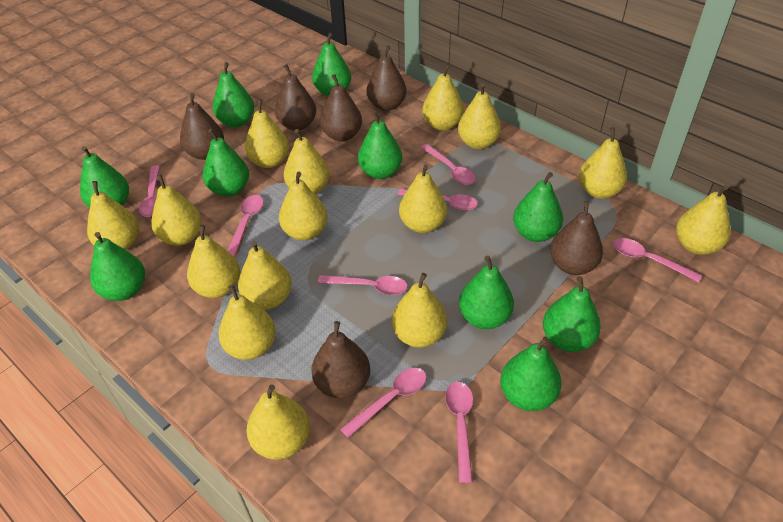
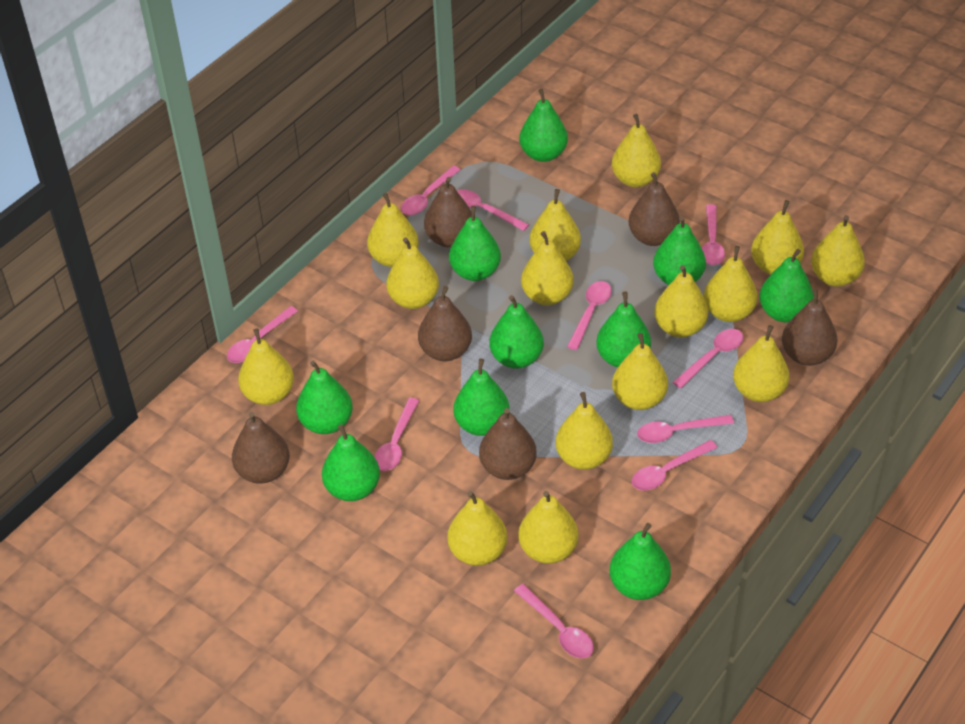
pink spoon: 8 -> 10

